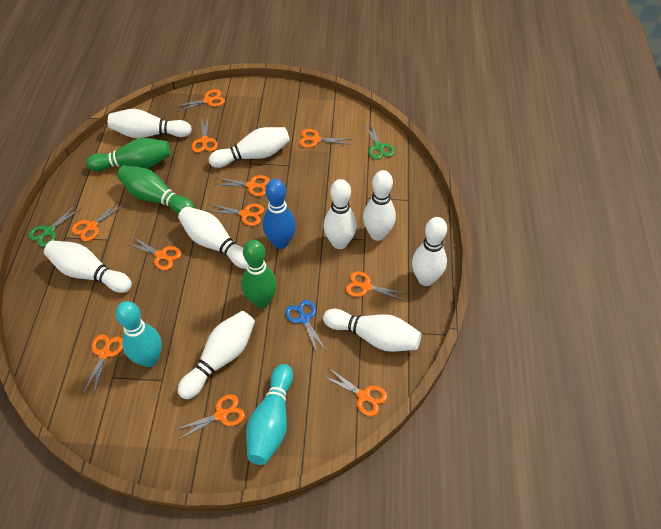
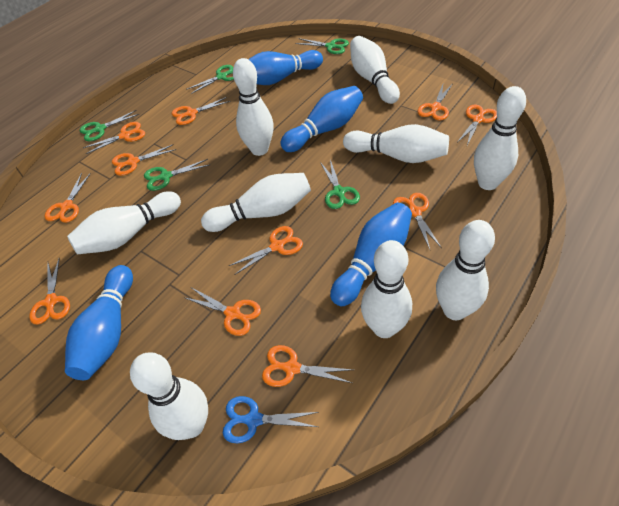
blue bowling pin: 1 -> 4
green bowling pin: 3 -> 0
green scissors: 2 -> 5
turquoise bowling pin: 2 -> 0

